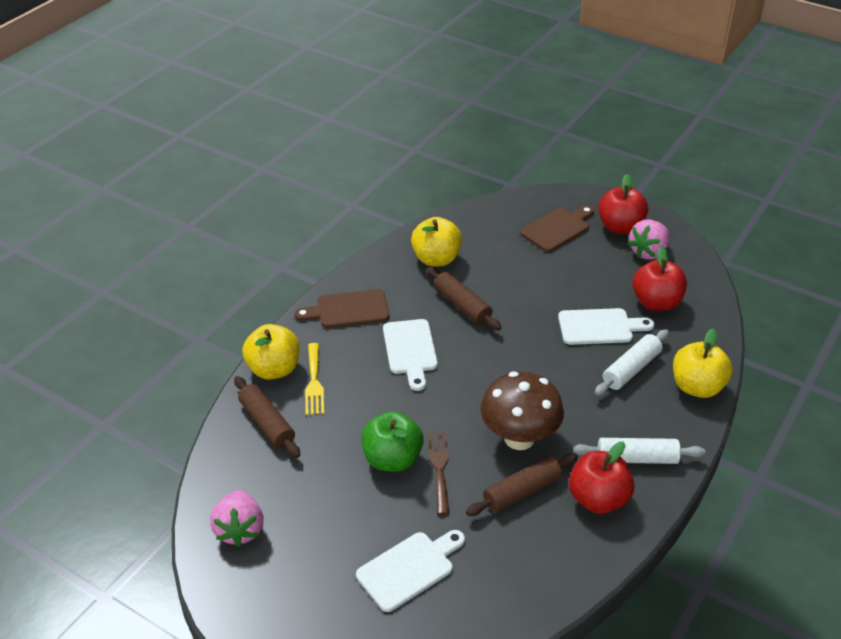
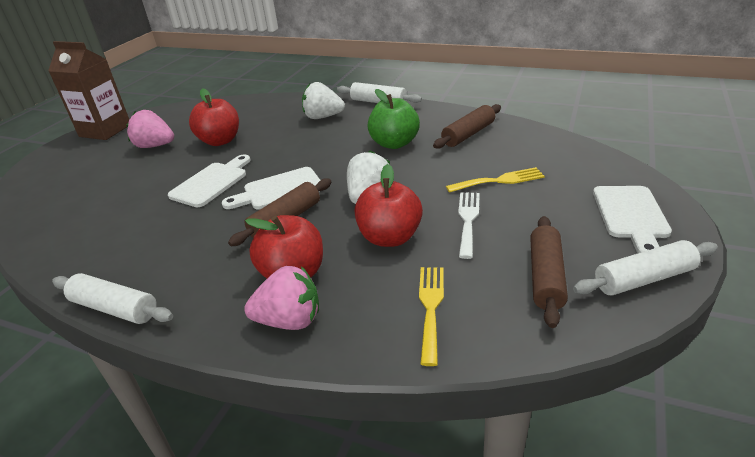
brown carton: 0 -> 1
brown cutting board: 2 -> 0
brown fork: 1 -> 0
brown mushroom: 1 -> 0
white fork: 0 -> 1
white rolling pin: 2 -> 3
white strawberry: 0 -> 2
yellow apple: 3 -> 0
yellow fork: 1 -> 2

